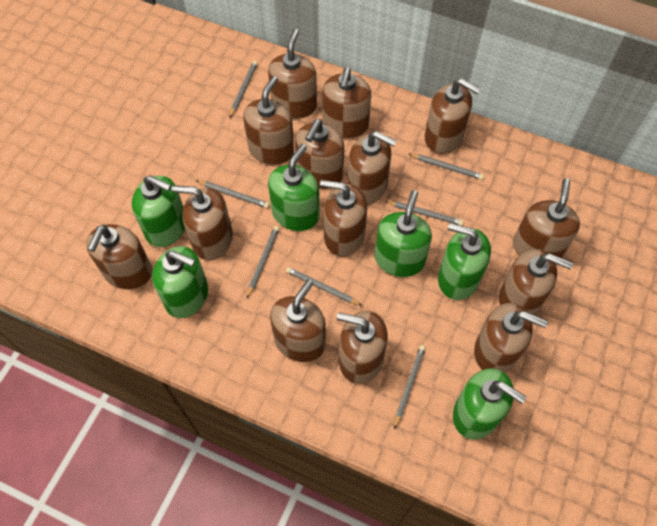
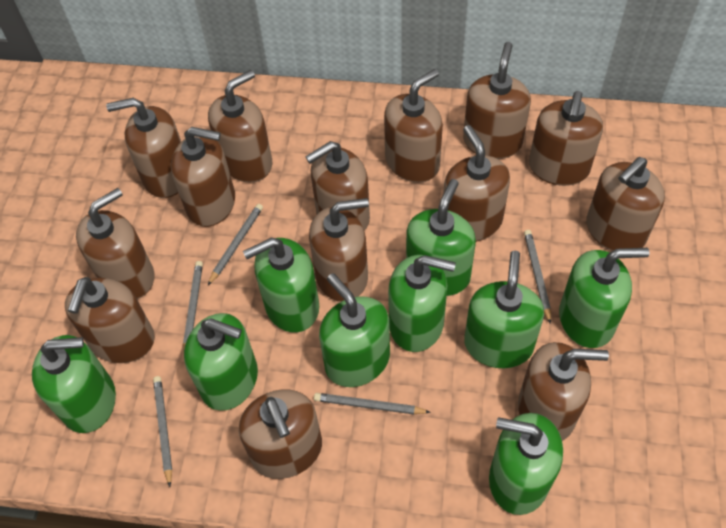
green soap dispenser: 6 -> 9
grey pencil: 7 -> 5

